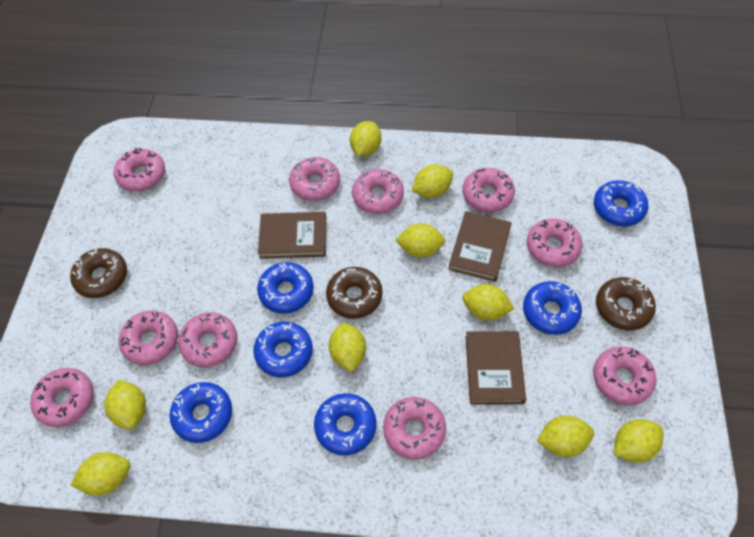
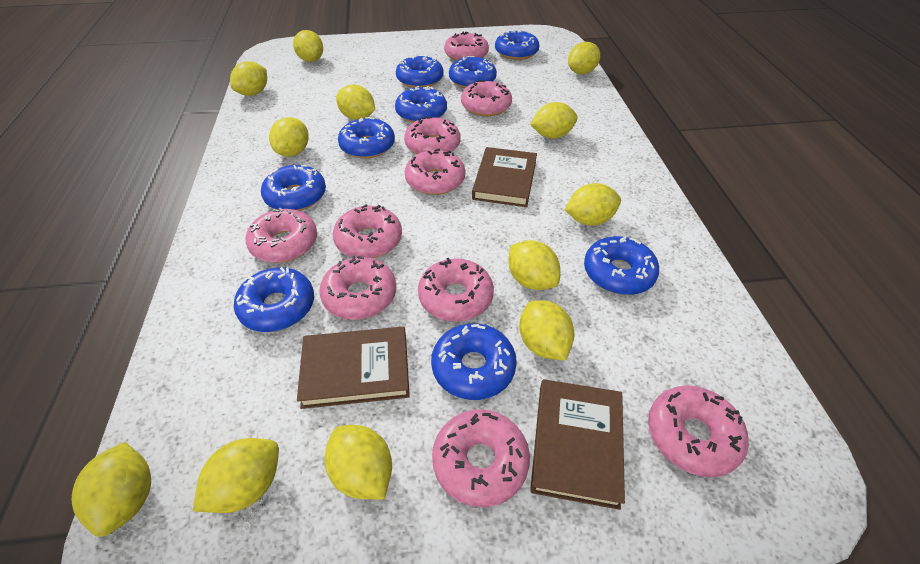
blue donut: 6 -> 9
brown donut: 3 -> 0
yellow lemon: 9 -> 12

